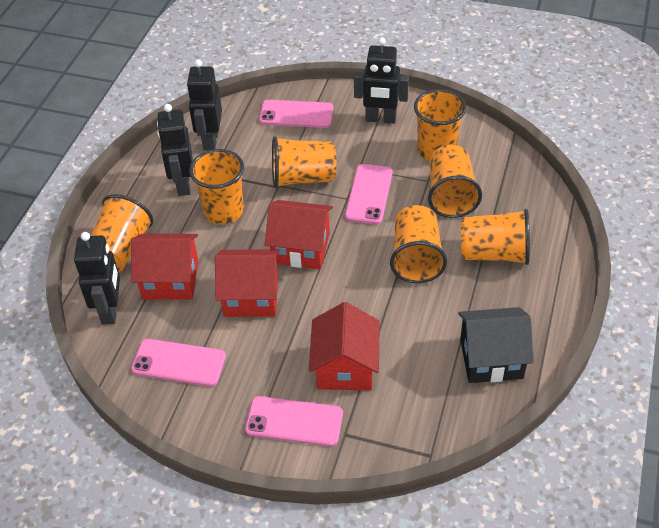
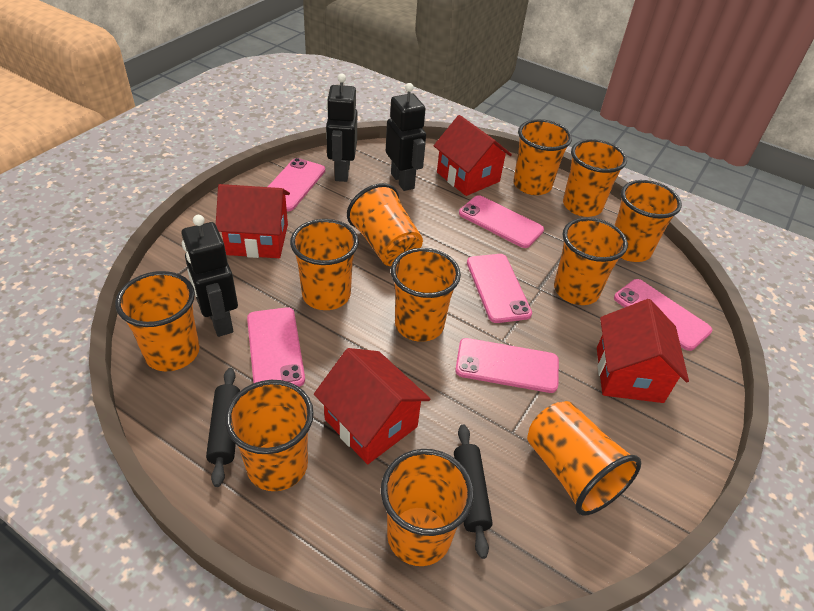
black house: 1 -> 0
black robot: 4 -> 3
black rolling pin: 0 -> 2
orange cup: 7 -> 11
pink phone: 4 -> 6

